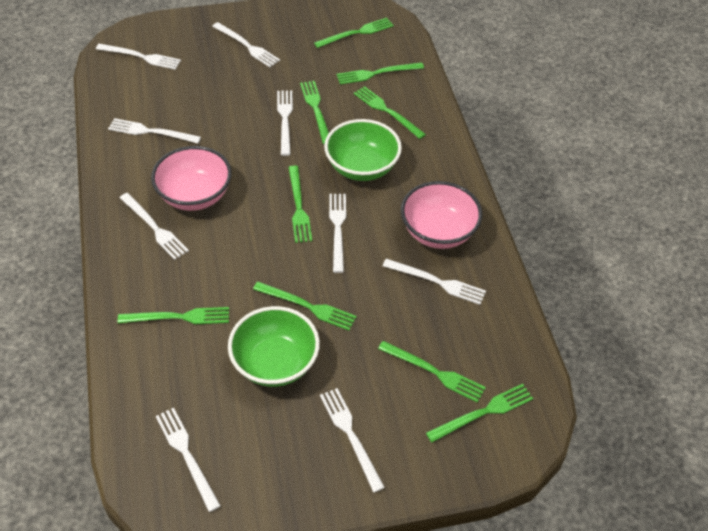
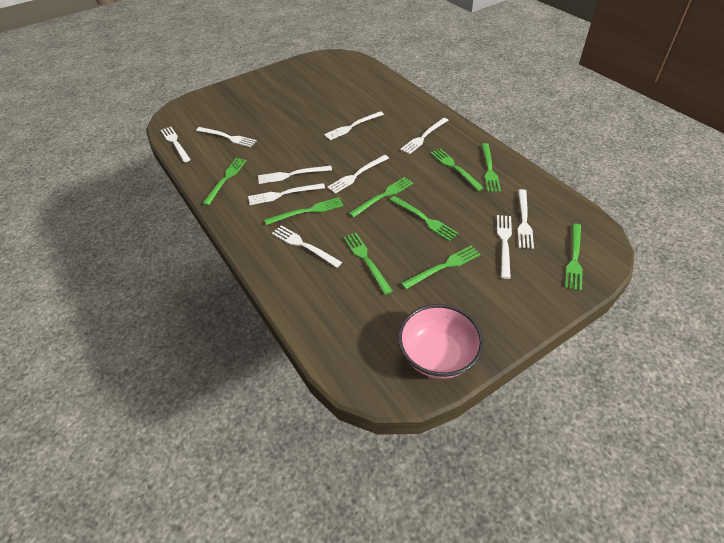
green bowl: 2 -> 0
pink bowl: 2 -> 1
white fork: 9 -> 10

